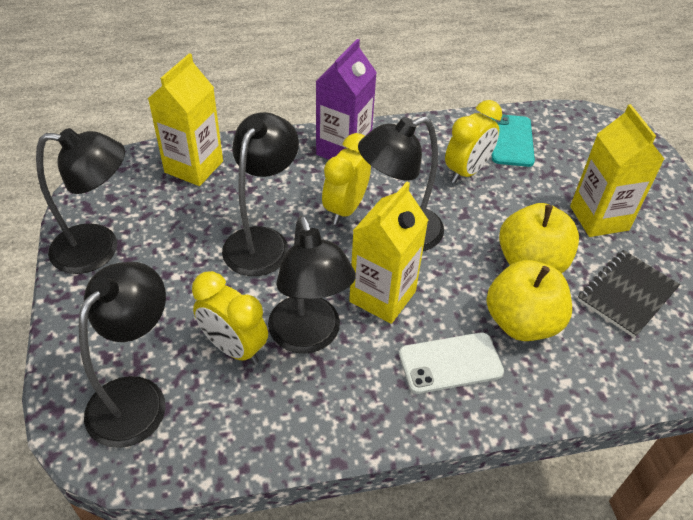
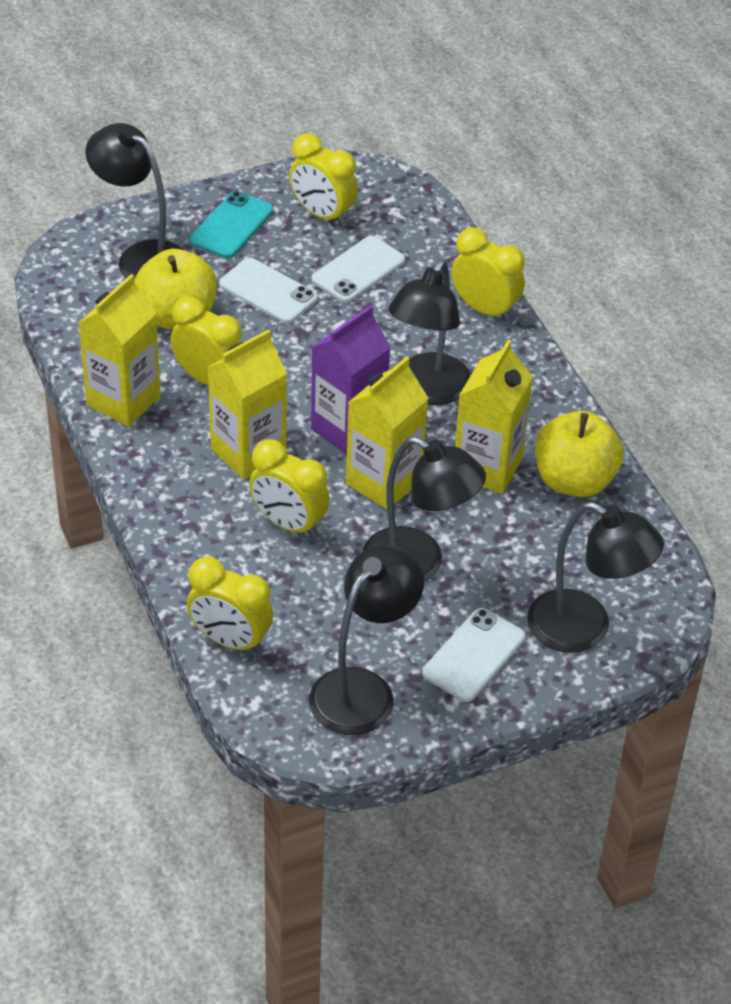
black notebook: 1 -> 0
white phone: 1 -> 3
yellow carton: 3 -> 4
yellow clock: 3 -> 5

